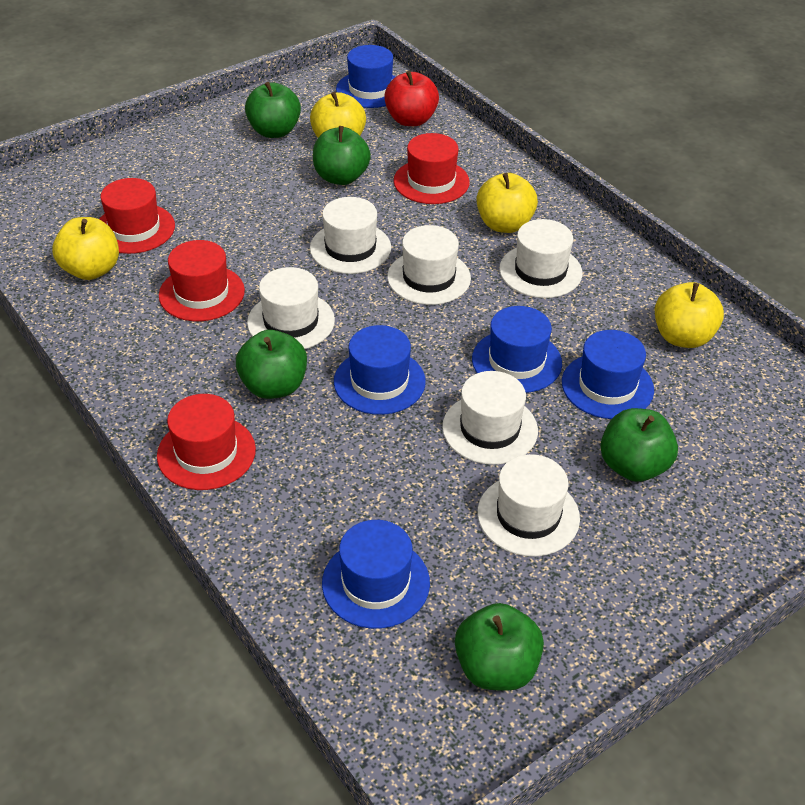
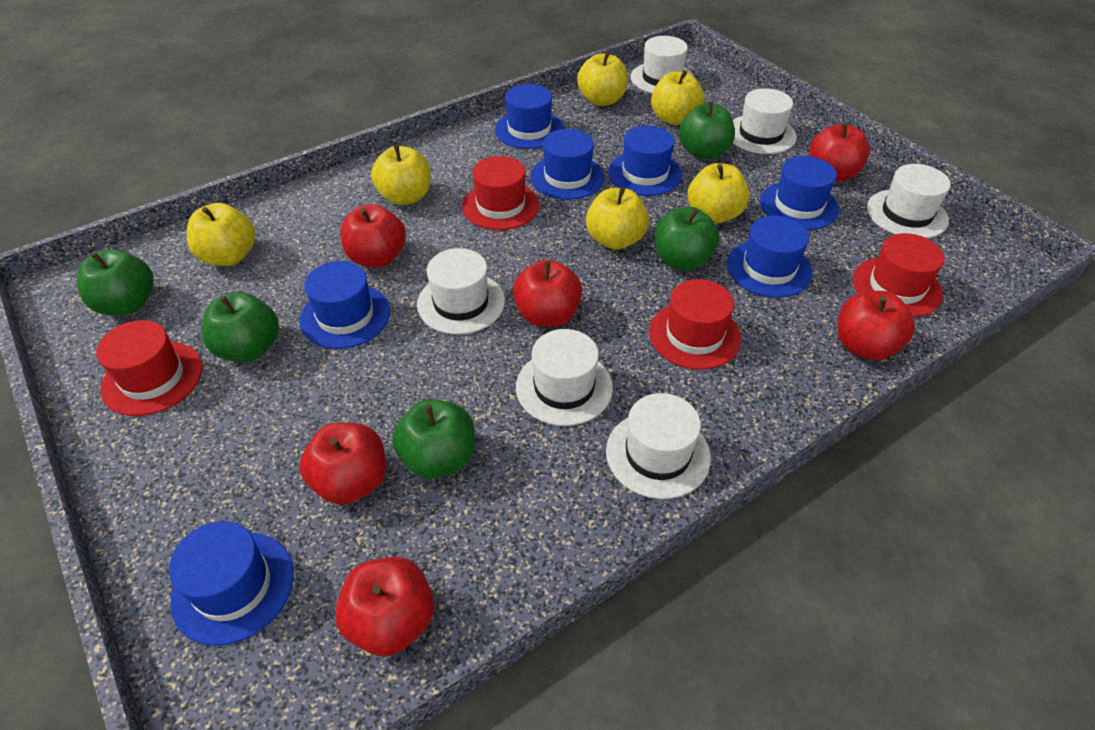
blue hat: 5 -> 7
red apple: 1 -> 6
yellow apple: 4 -> 6

